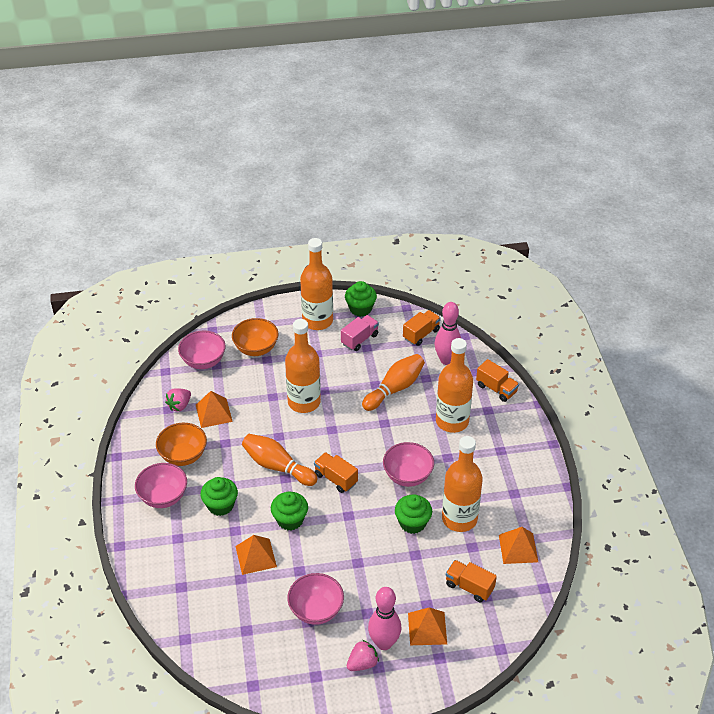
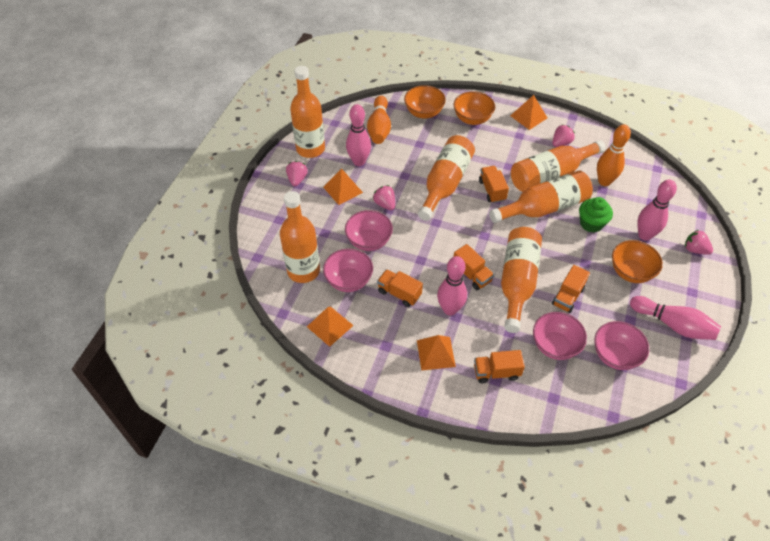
green cupcake: 4 -> 1
orange bottle: 4 -> 6
orange bowl: 2 -> 3
orange truck: 4 -> 5
pink bowling pin: 2 -> 4
pink strawberry: 2 -> 4
pink truck: 1 -> 0

